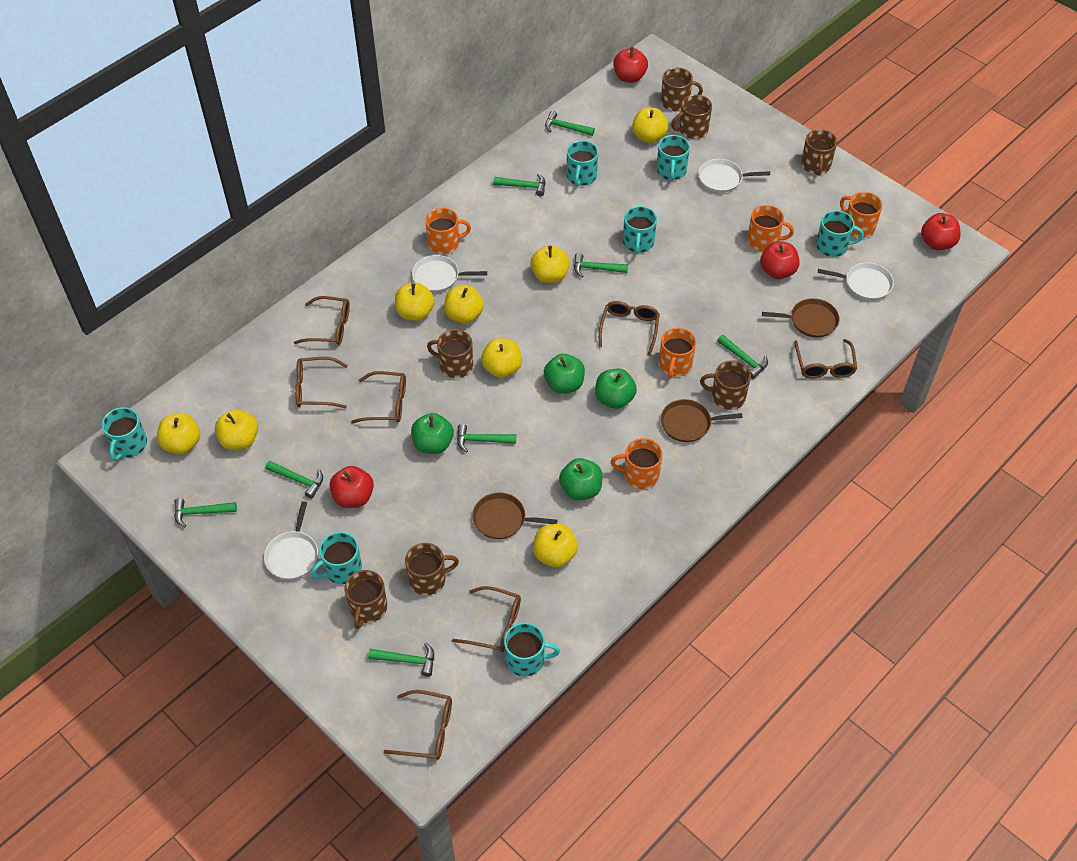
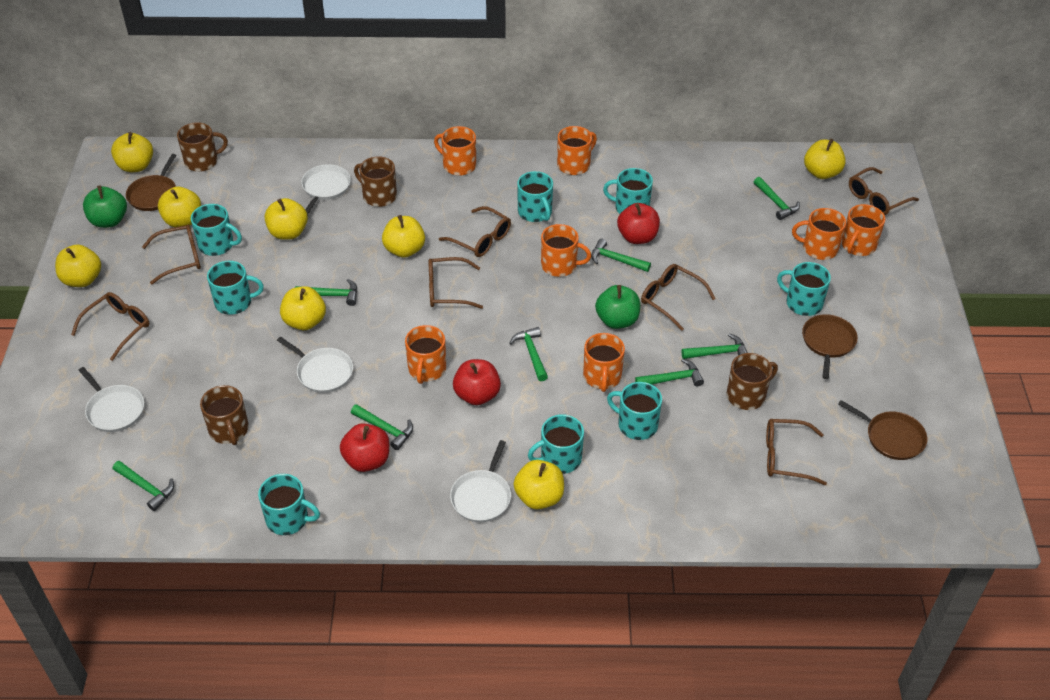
brown mug: 7 -> 4
green apple: 4 -> 2
orange mug: 5 -> 7
red apple: 4 -> 3
turquoise mug: 7 -> 8

